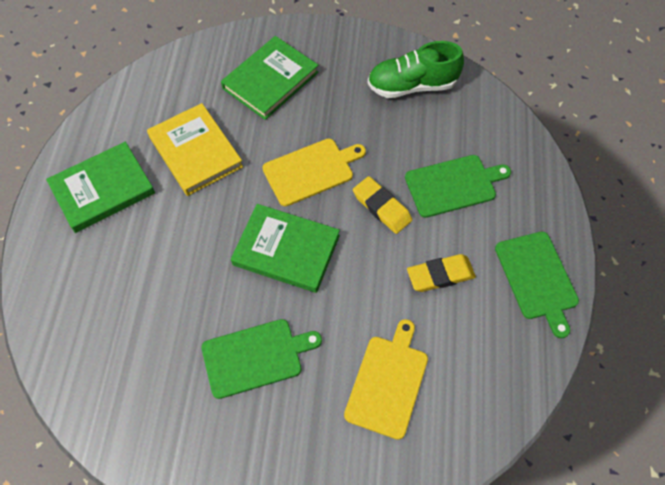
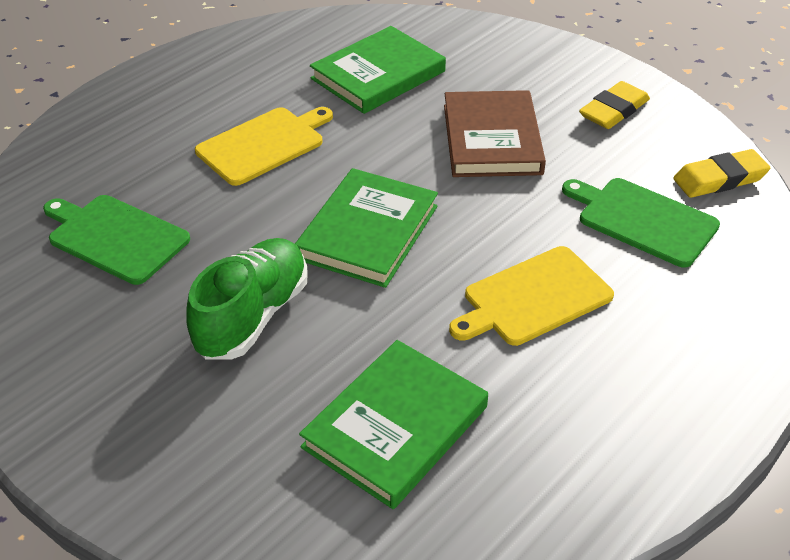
brown book: 0 -> 1
green cutting board: 3 -> 2
yellow book: 1 -> 0

